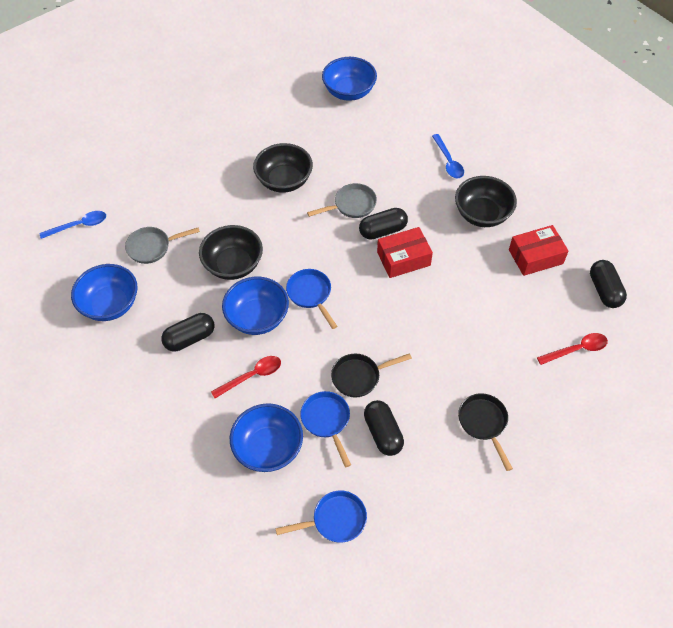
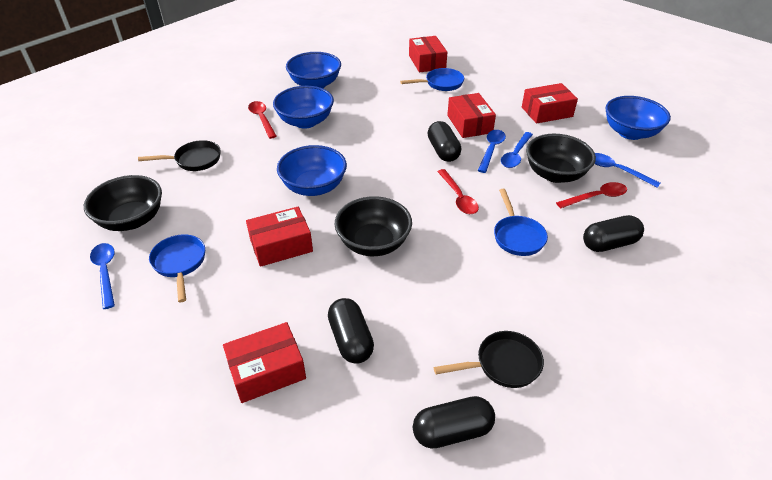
blue spoon: 2 -> 4
grey pan: 2 -> 0
red box: 2 -> 5
red spoon: 2 -> 3

